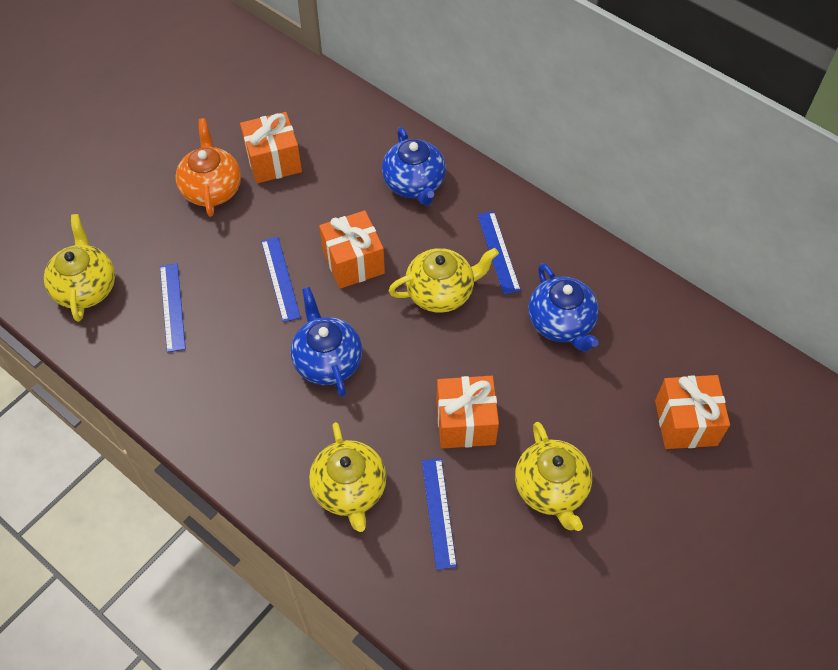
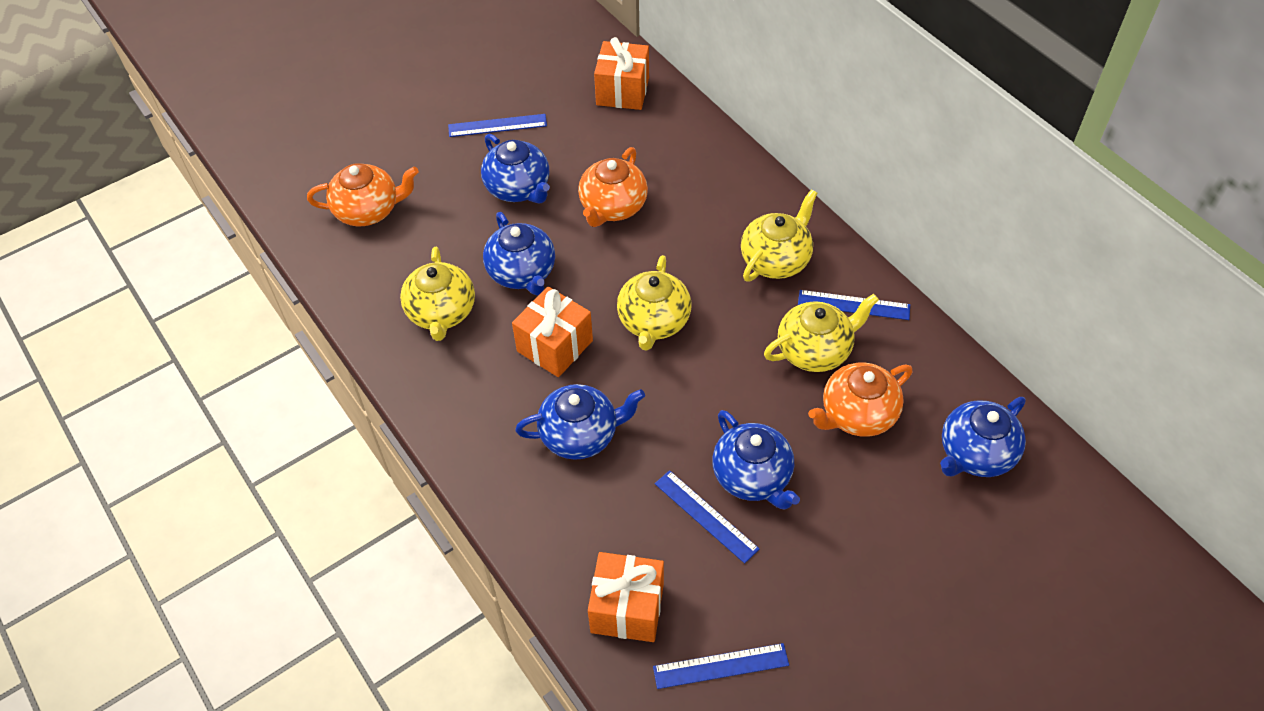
blue teapot: 3 -> 5
orange gift: 4 -> 3
orange teapot: 1 -> 3

